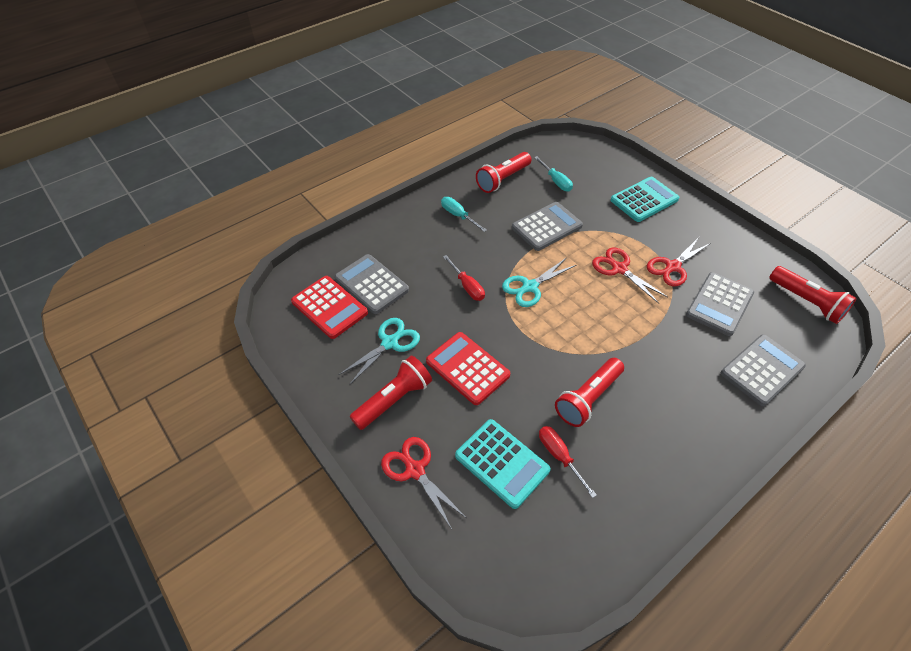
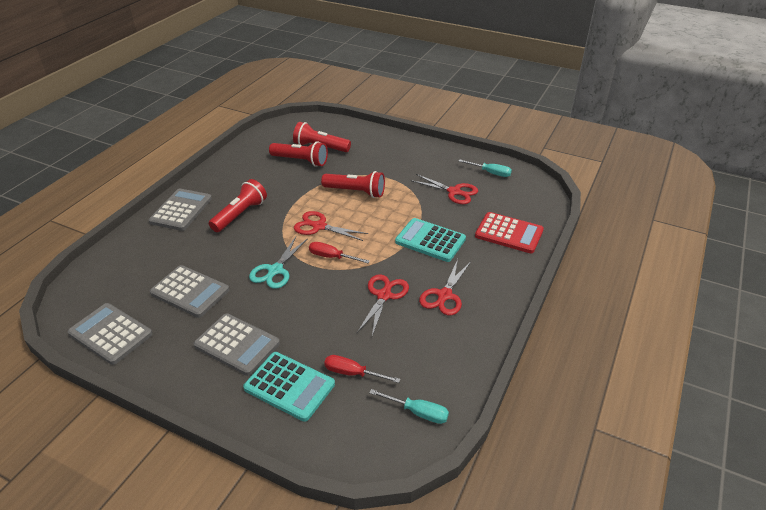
red calculator: 2 -> 1
red scissors: 3 -> 4
turquoise scissors: 2 -> 1

